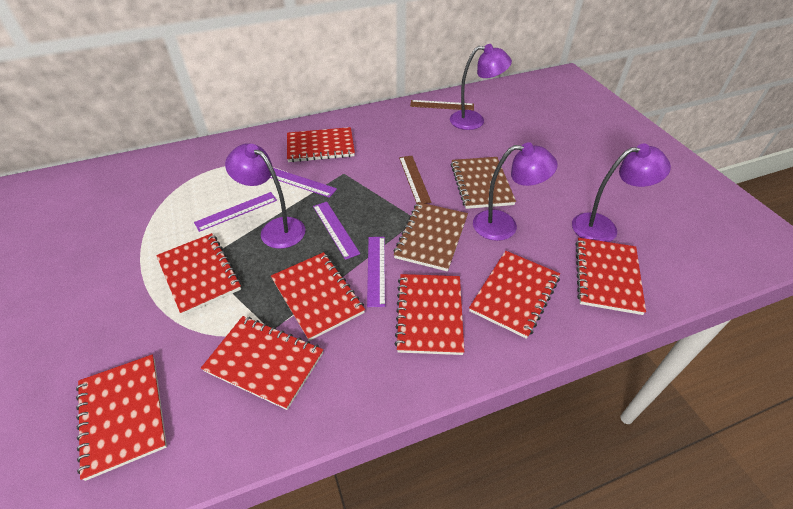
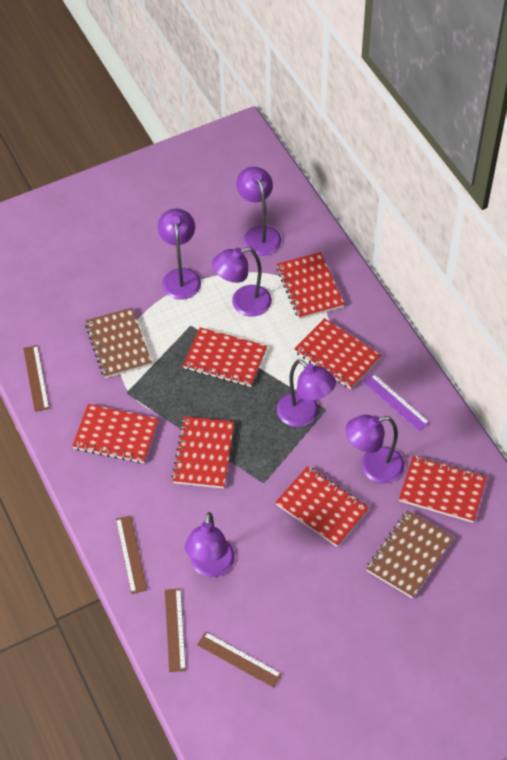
brown ruler: 2 -> 4
purple lamp: 4 -> 6
purple ruler: 4 -> 1
red notebook: 8 -> 7

